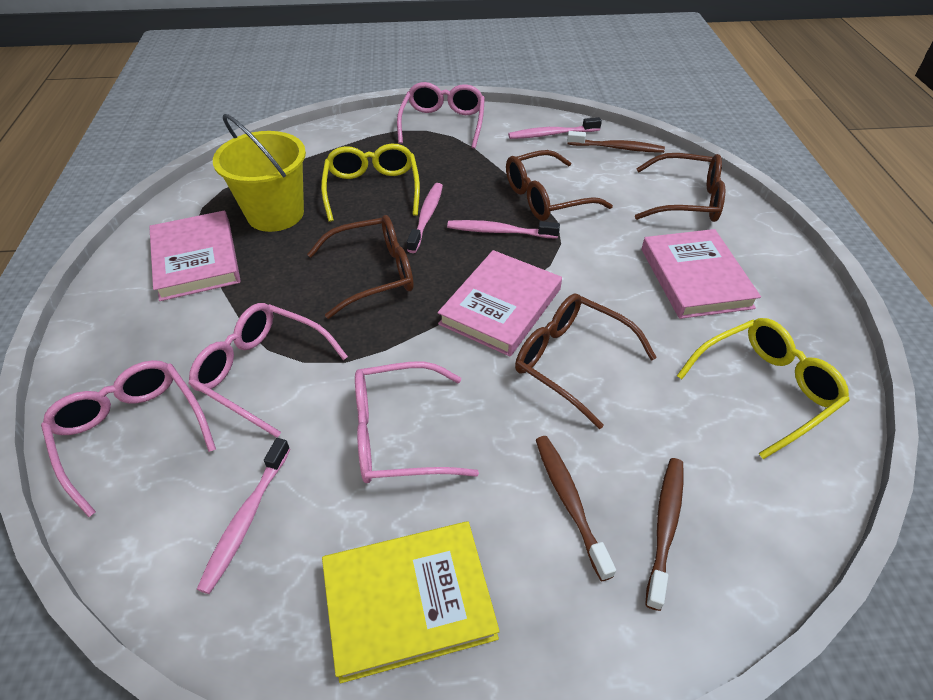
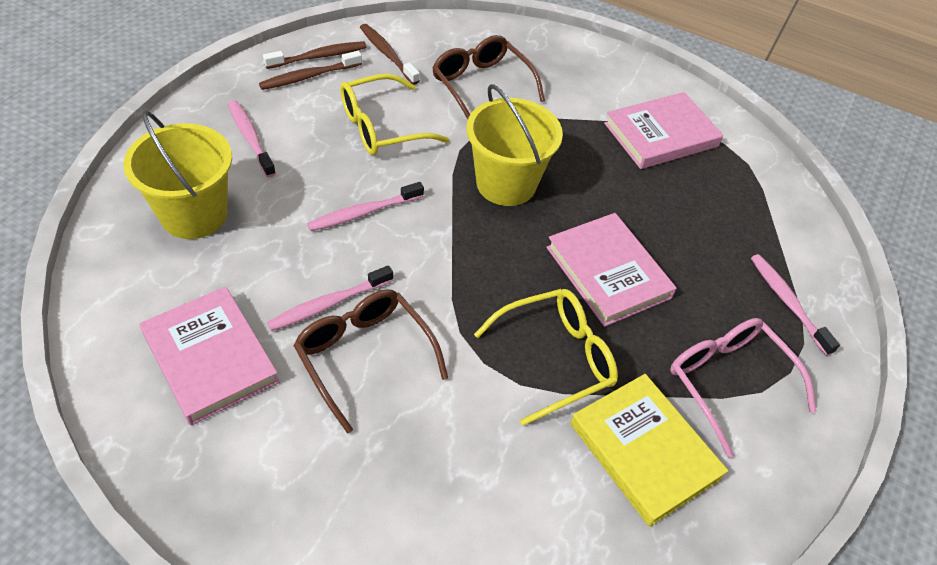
brown glasses: 4 -> 2
pink glasses: 4 -> 1
yellow bucket: 1 -> 2

